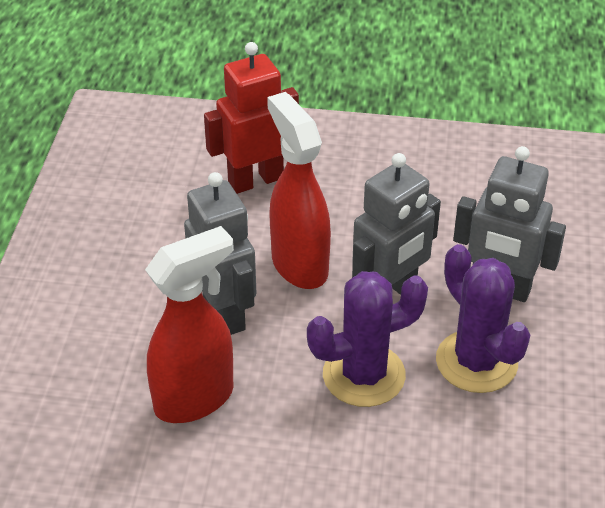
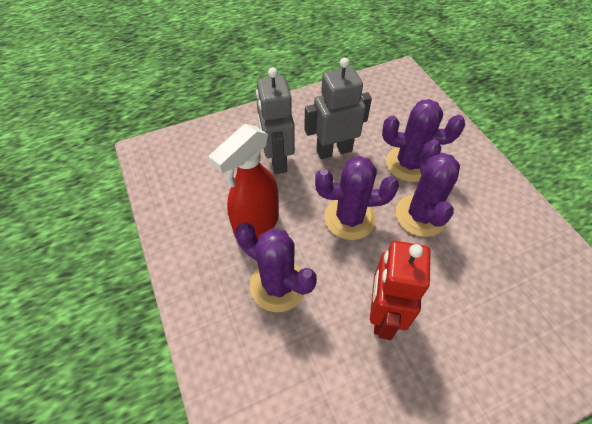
grey robot: 3 -> 2
purple cactus: 2 -> 4
red spray bottle: 2 -> 1

